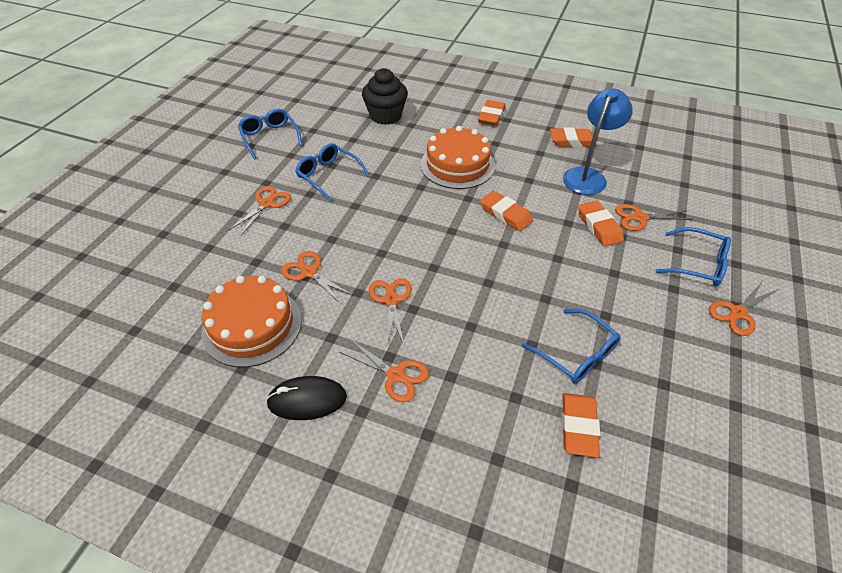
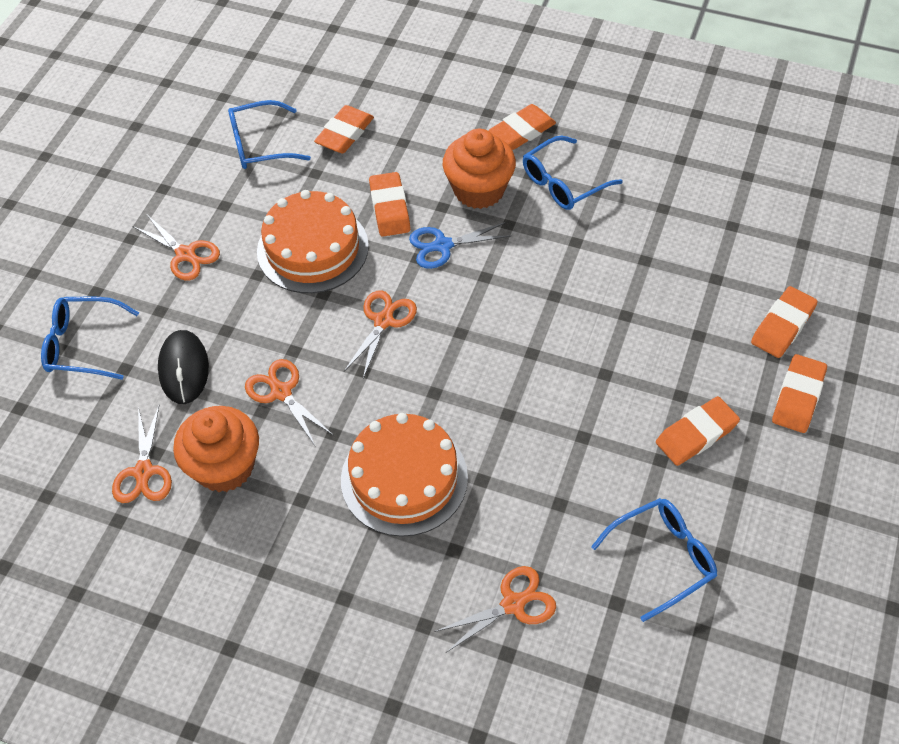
black cupcake: 1 -> 0
blue lamp: 1 -> 0
blue scissors: 0 -> 1
orange cupcake: 0 -> 2
orange eraser: 5 -> 6
orange scissors: 6 -> 5

